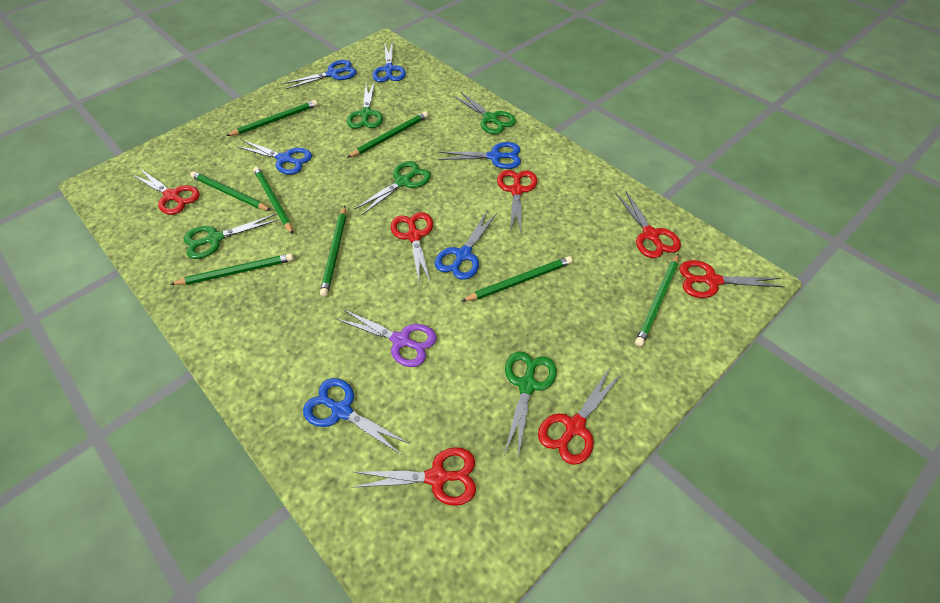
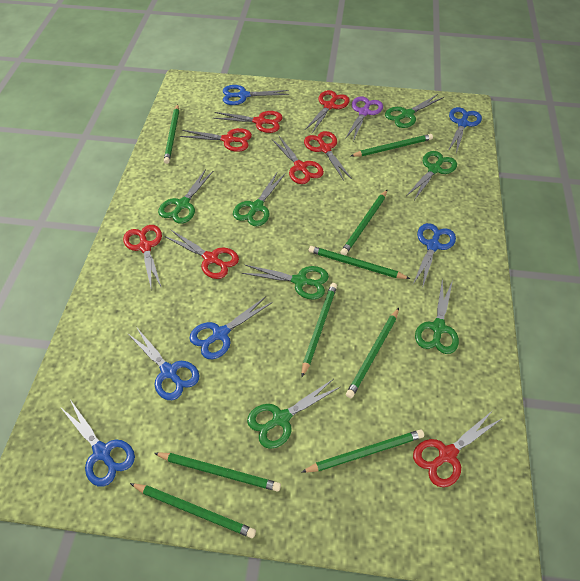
green pencil: 8 -> 9
green scissors: 5 -> 7
red scissors: 7 -> 8

